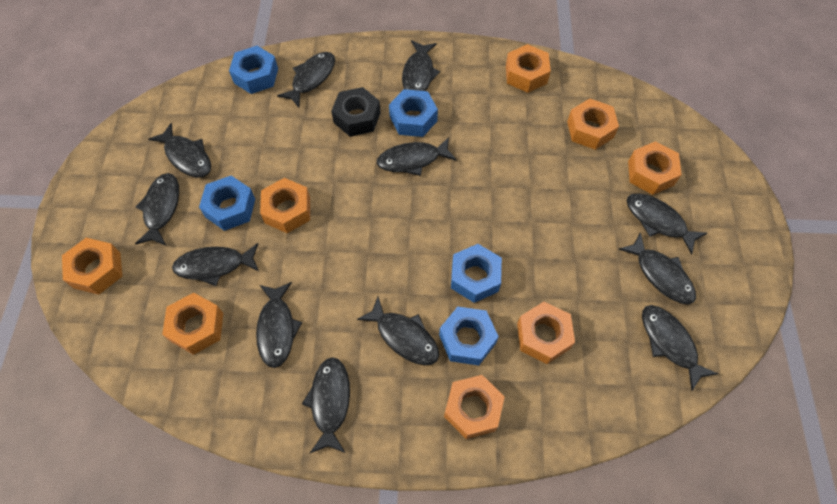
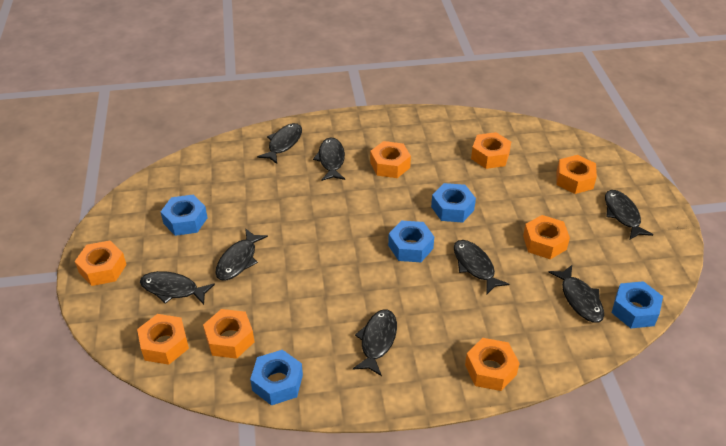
black fish: 12 -> 8
black nut: 1 -> 0

